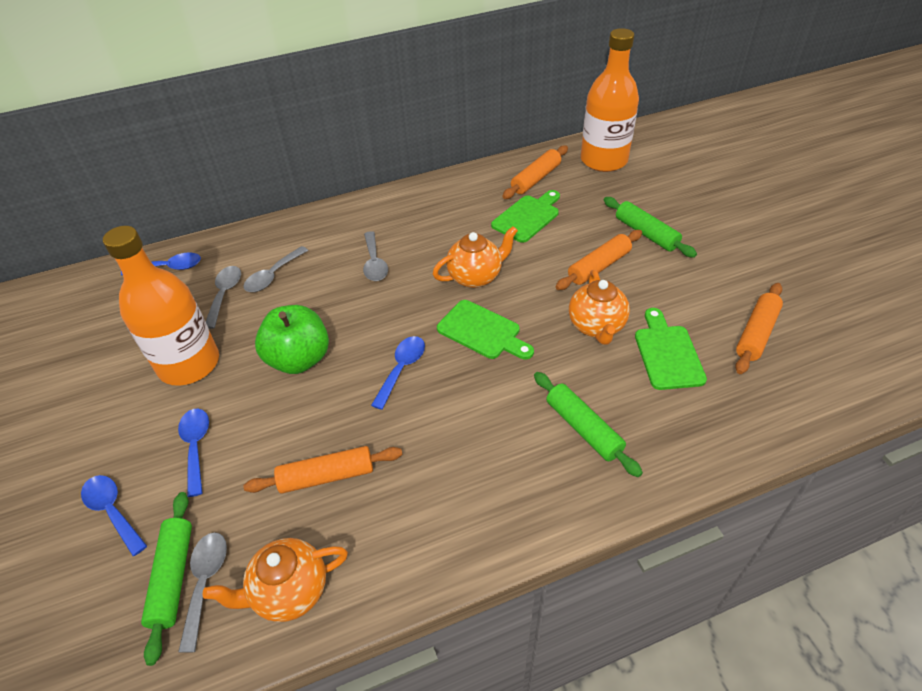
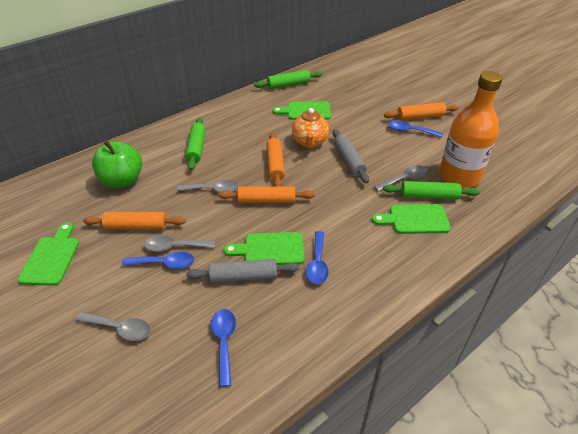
green cutting board: 3 -> 4
grey rolling pin: 0 -> 2
orange bottle: 2 -> 1
orange teapot: 3 -> 1

